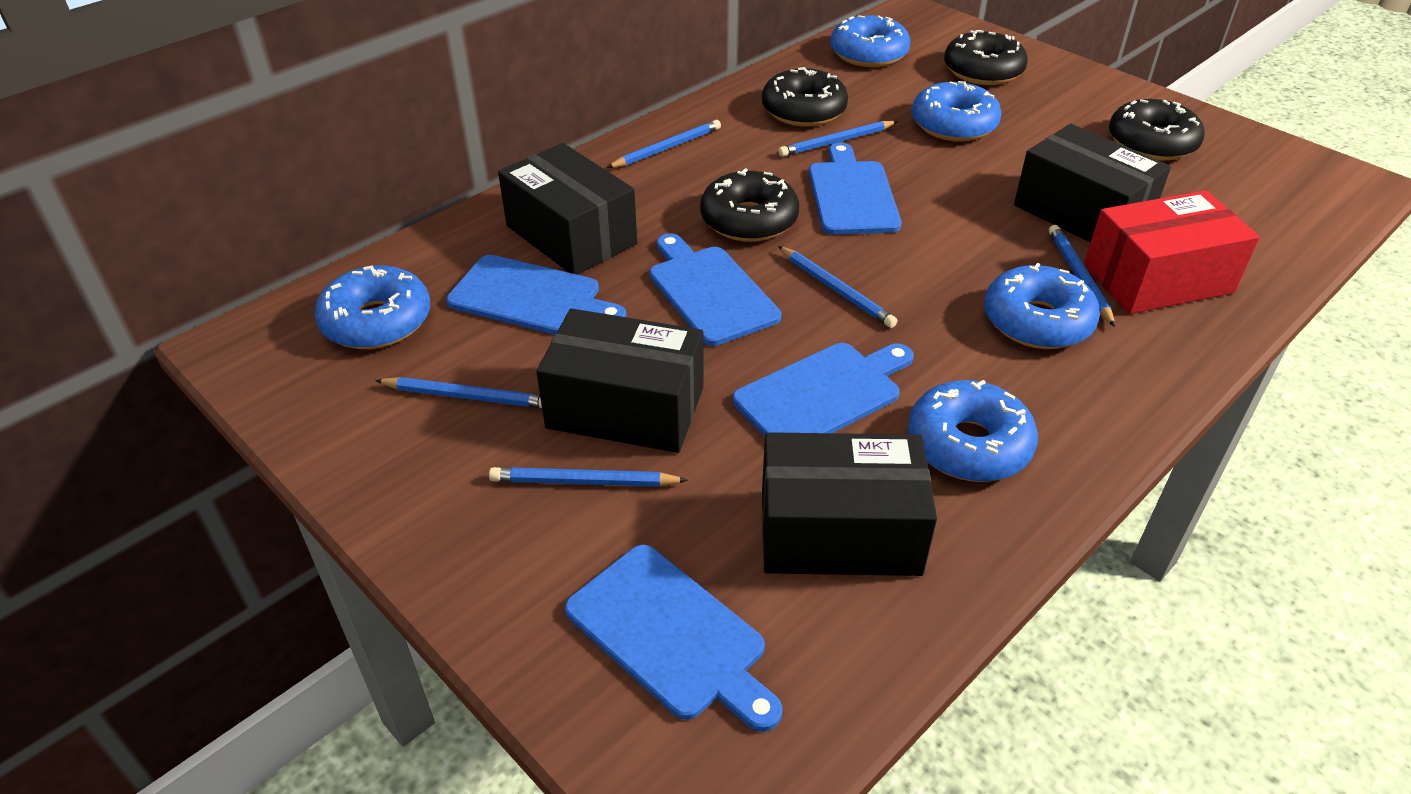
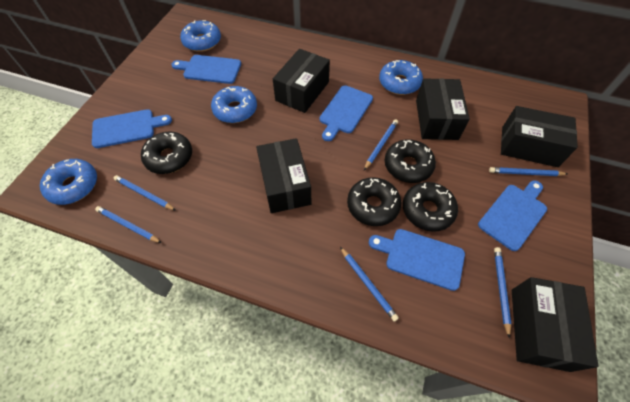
black box: 4 -> 5
blue donut: 5 -> 4
red box: 1 -> 0

